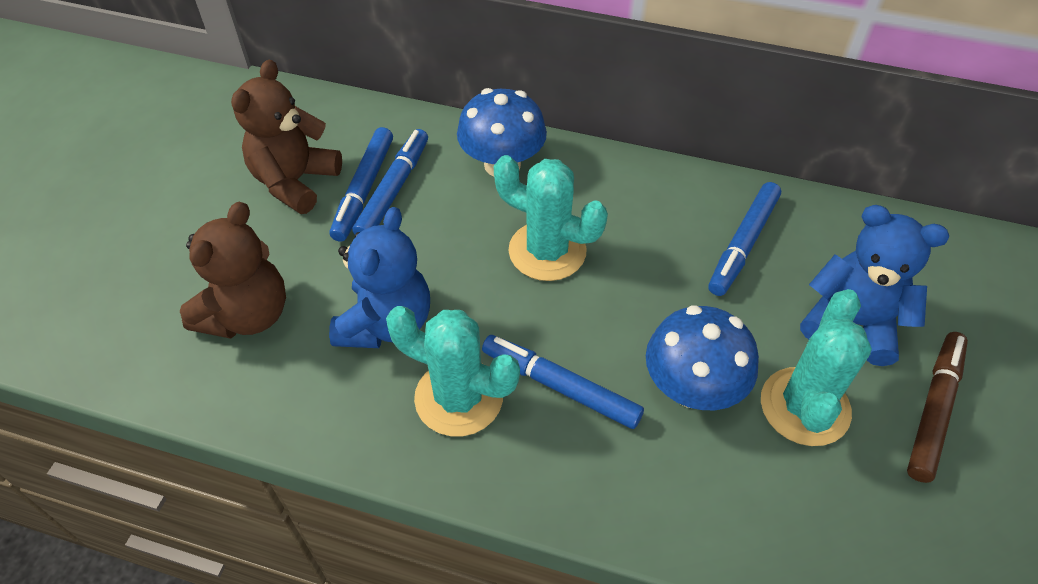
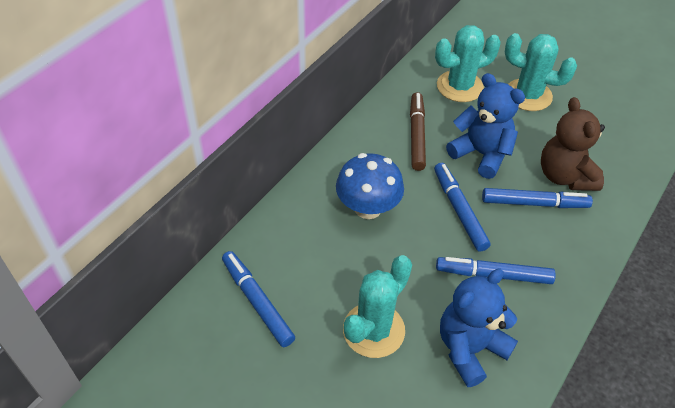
blue mushroom: 2 -> 1
brown teddy bear: 2 -> 1

